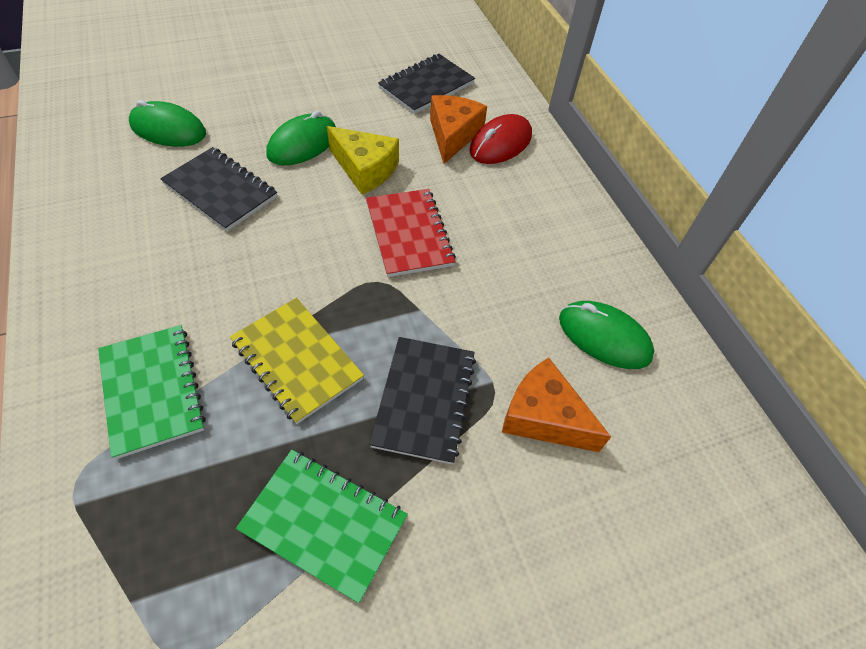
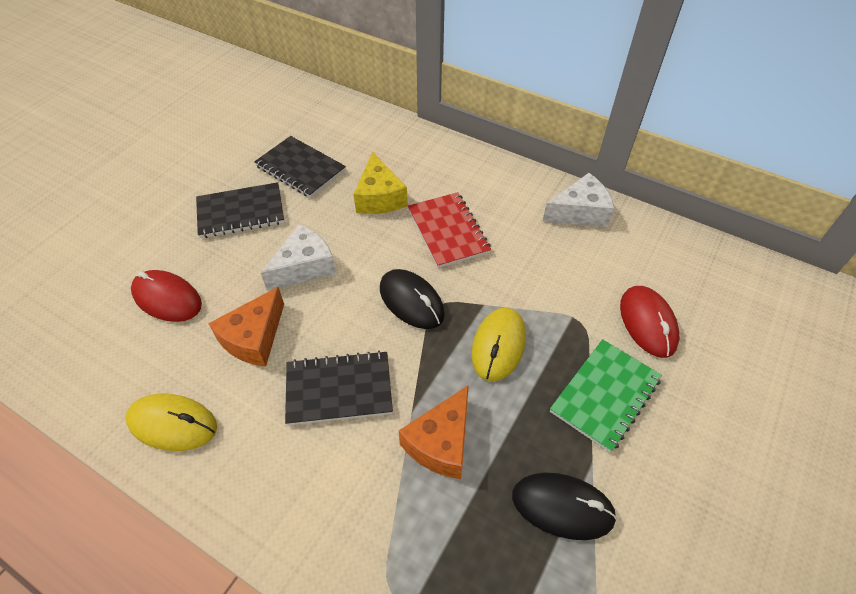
black mouse: 0 -> 2
green mouse: 3 -> 0
green notebook: 2 -> 1
red mouse: 1 -> 2
white cheese: 0 -> 2
yellow mouse: 0 -> 2
yellow notebook: 1 -> 0

